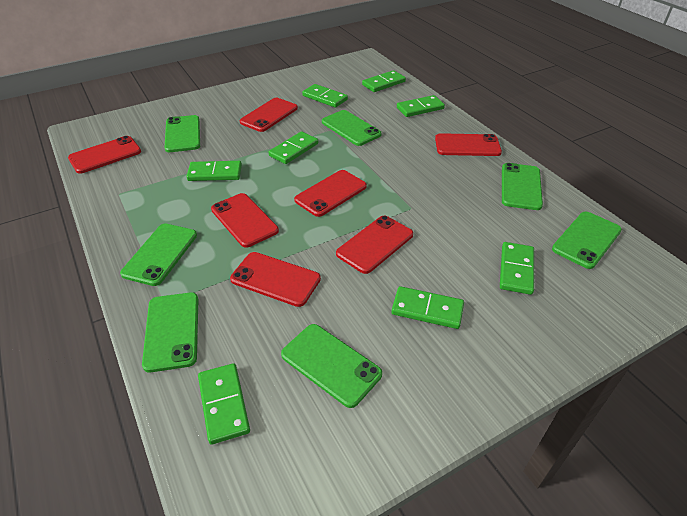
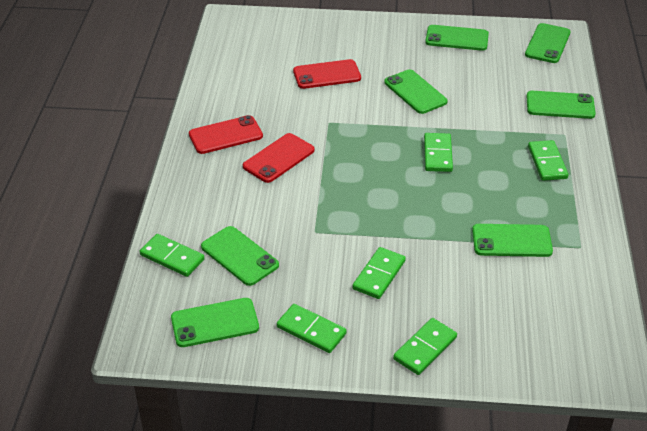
green domino: 8 -> 6
red phone: 7 -> 3

